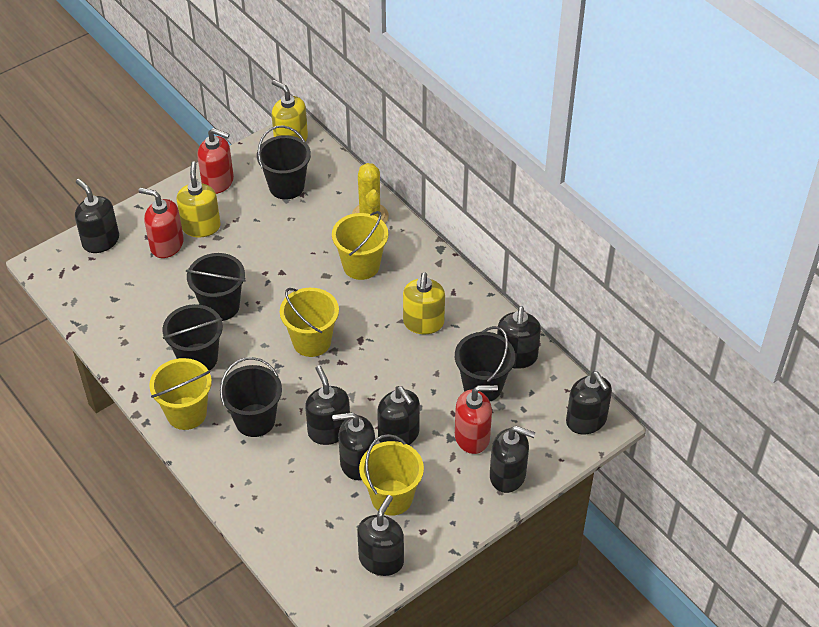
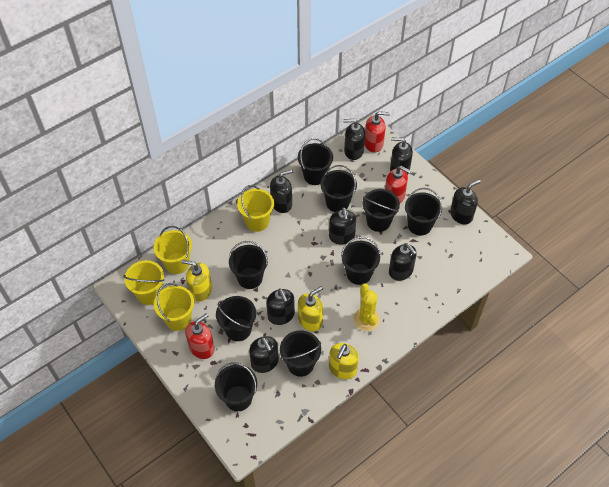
black bucket: 5 -> 9

